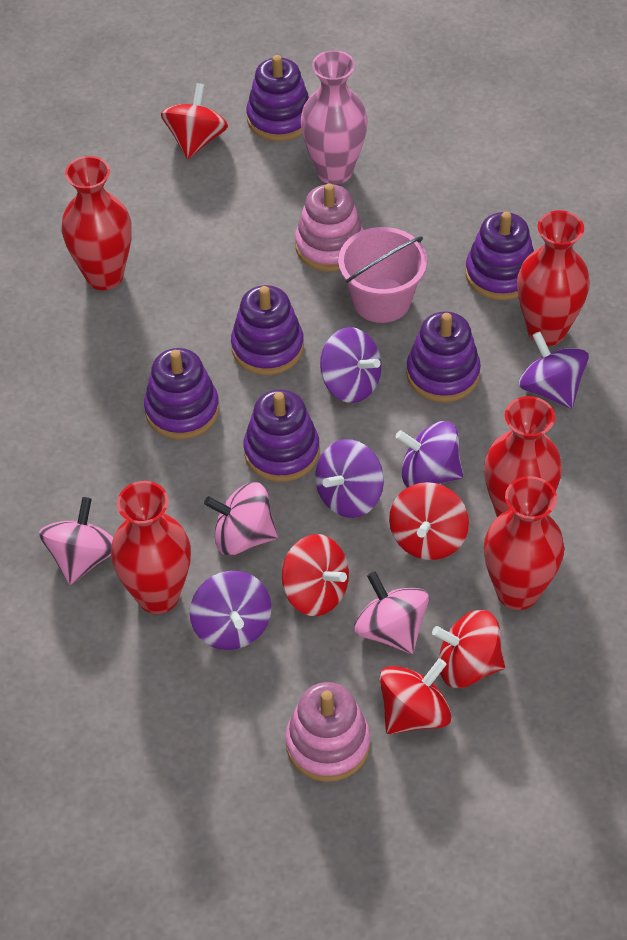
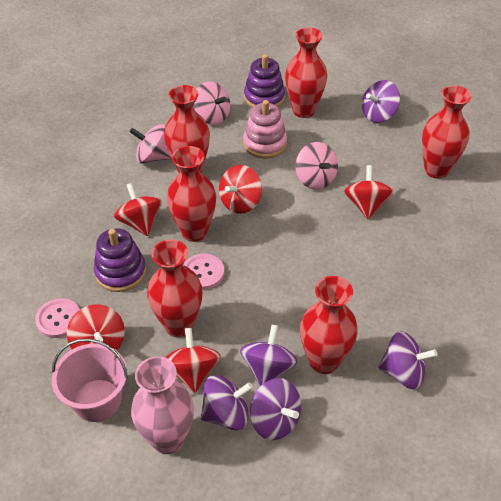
pink button: 0 -> 2
pink stacking toy: 2 -> 1
purple stacking toy: 6 -> 2
red vase: 5 -> 6

